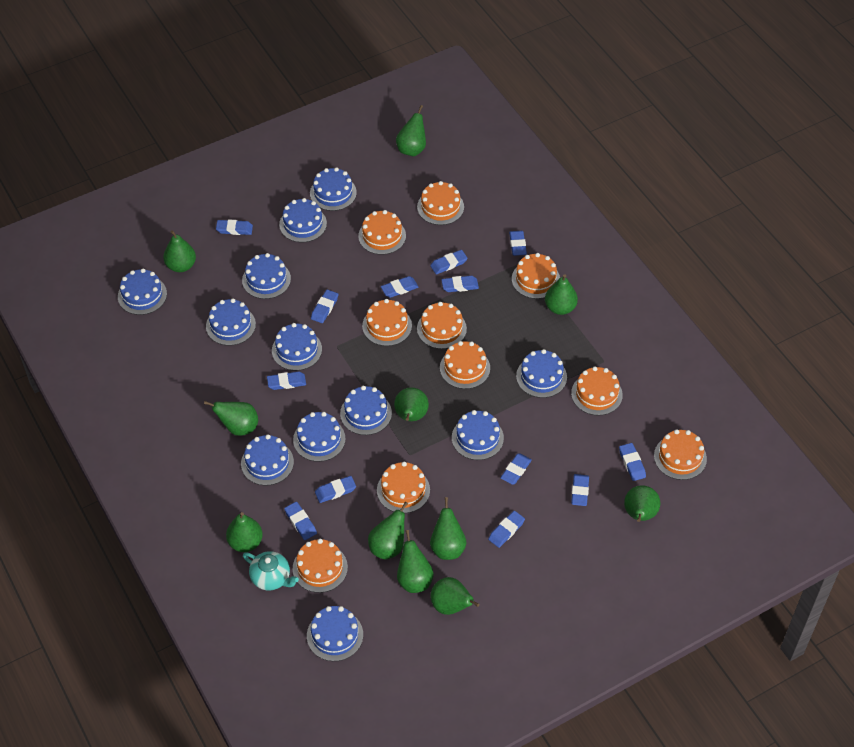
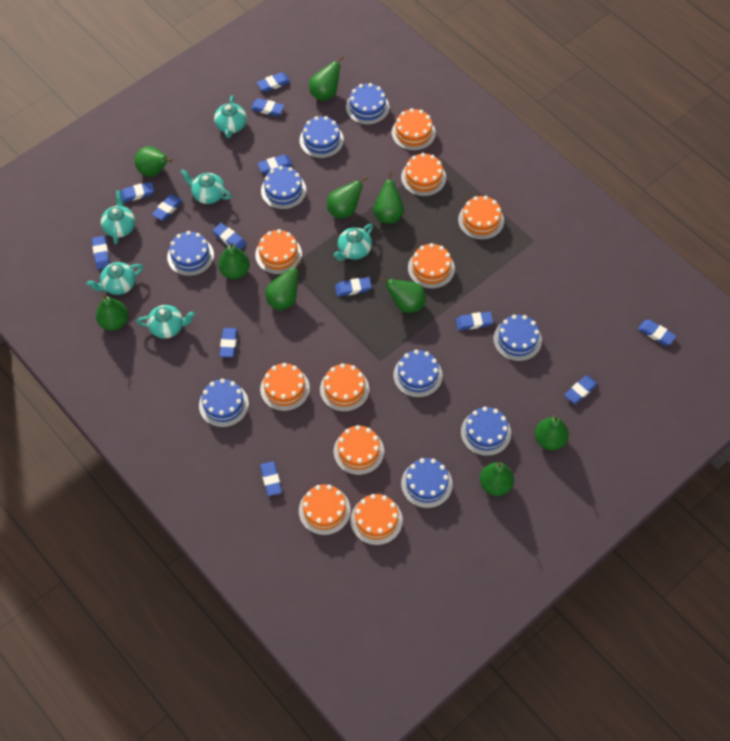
blue cake: 12 -> 9
green pear: 11 -> 10
turquoise teapot: 1 -> 6

